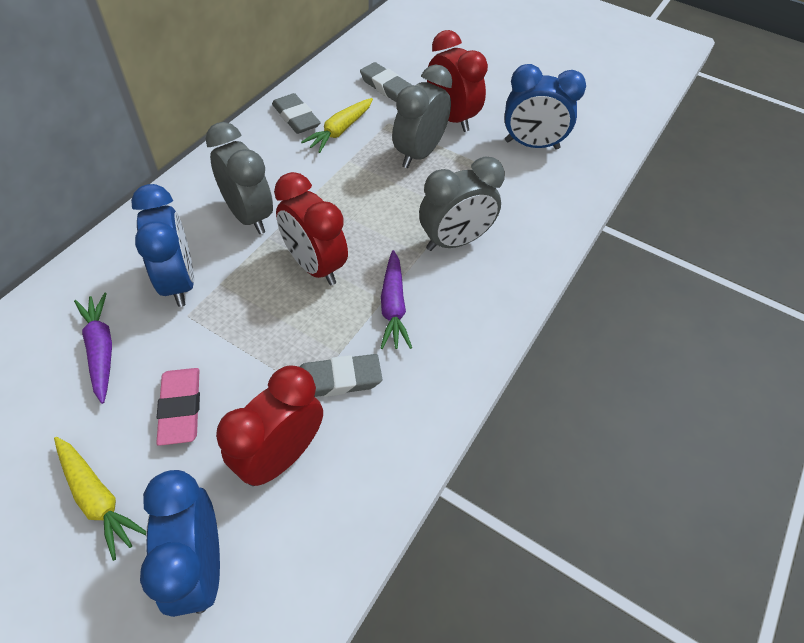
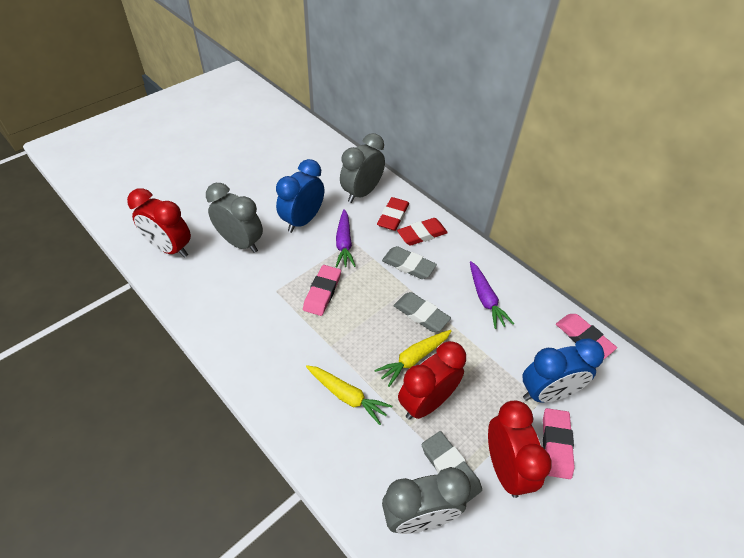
blue clock: 3 -> 2
pink eraser: 1 -> 3
red eraser: 0 -> 2

